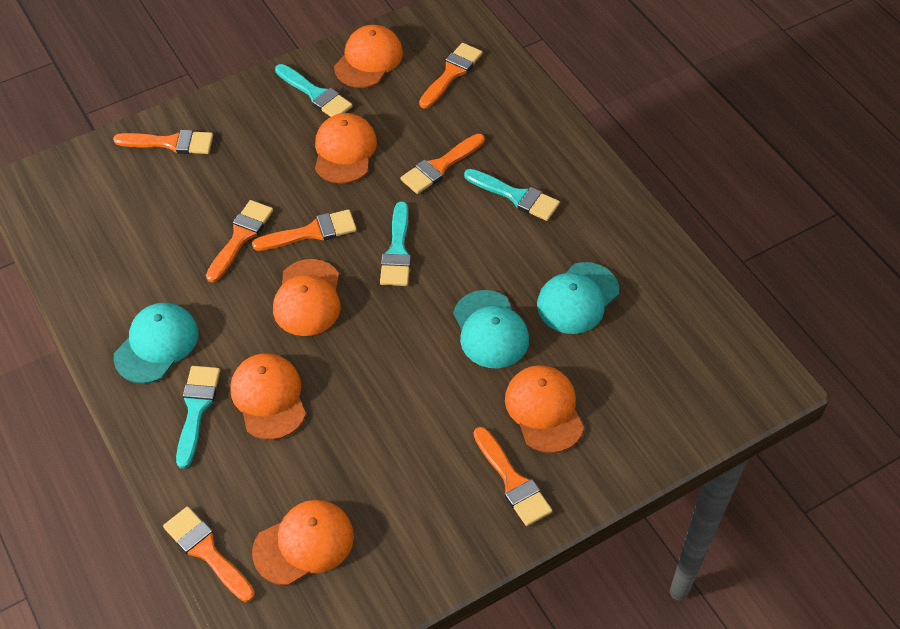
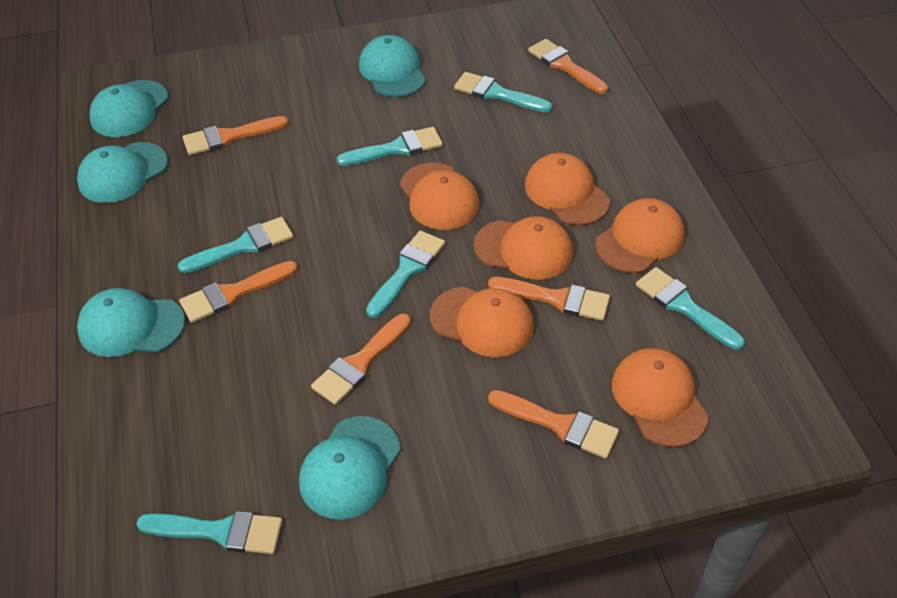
orange brush: 7 -> 6
turquoise brush: 4 -> 6
turquoise cap: 3 -> 5

